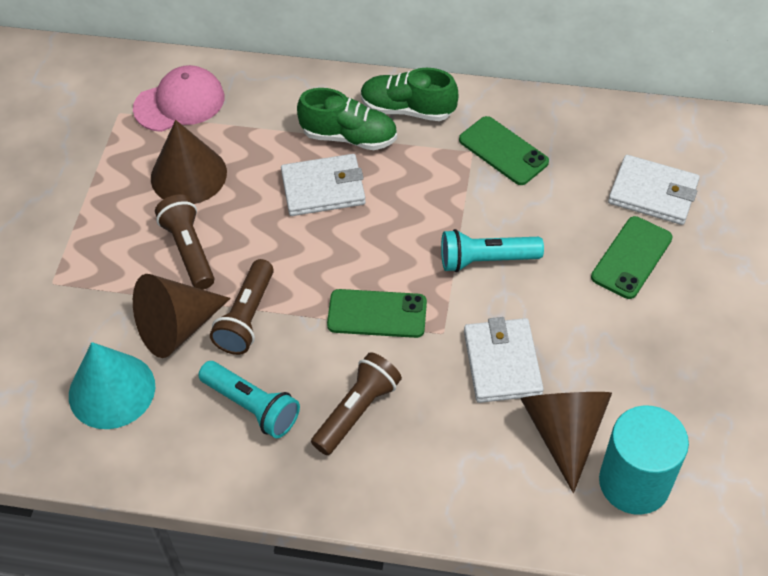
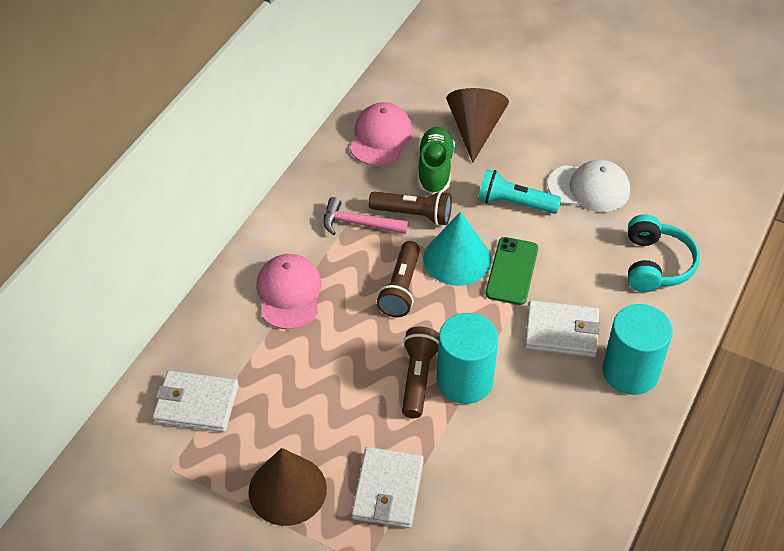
brown cone: 3 -> 2
green phone: 3 -> 1
green shoe: 2 -> 1
pink cap: 1 -> 2
pink hammer: 0 -> 1
turquoise cylinder: 1 -> 2
turquoise flashlight: 2 -> 1
turquoise headphones: 0 -> 1
white cap: 0 -> 1

